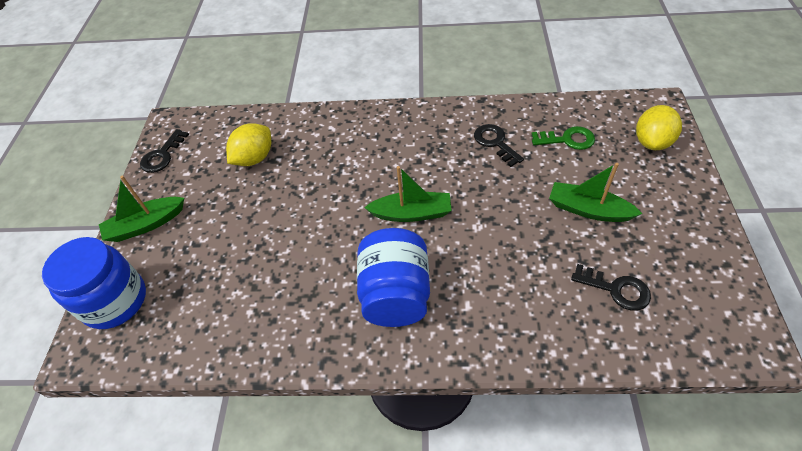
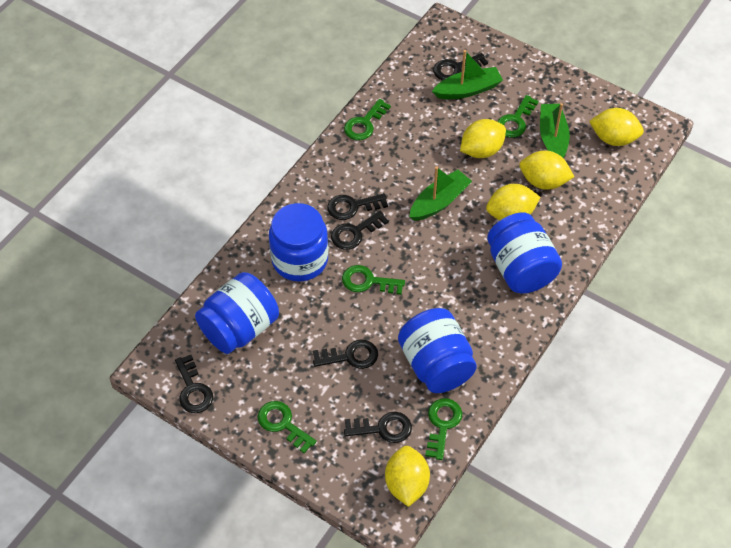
black key: 3 -> 6
blue jar: 2 -> 4
green key: 1 -> 5
yellow lemon: 2 -> 5

